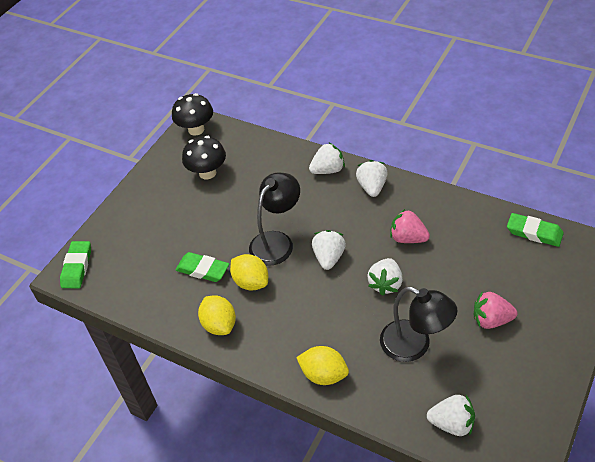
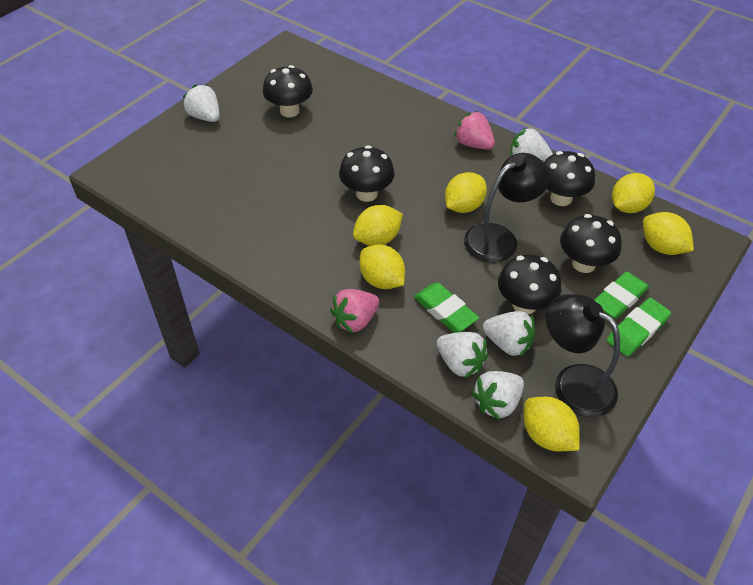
black mushroom: 2 -> 5
yellow lemon: 3 -> 6

